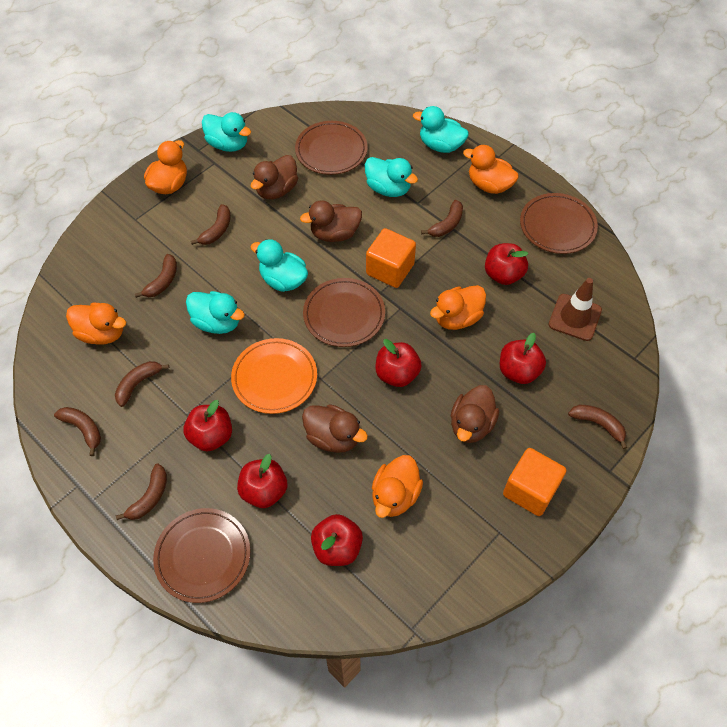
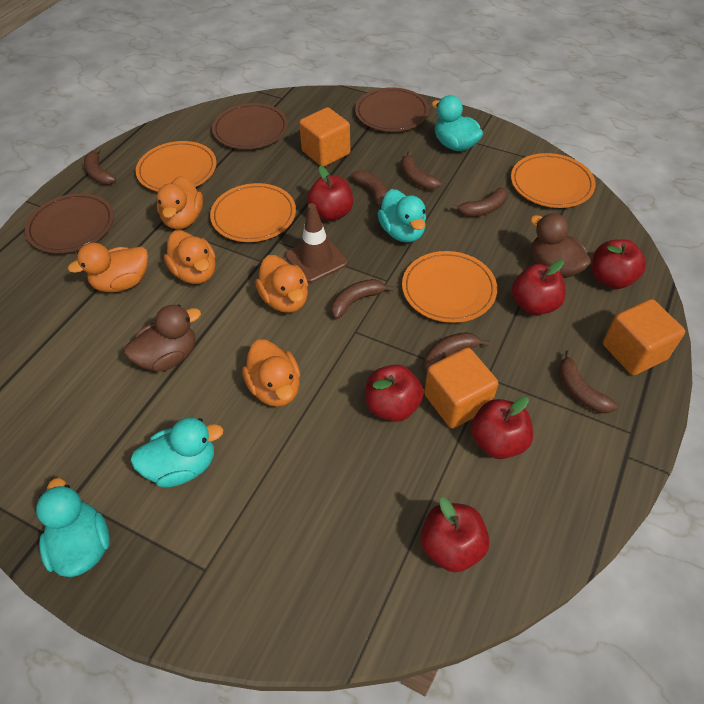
brown duck: 4 -> 2
brown plate: 4 -> 3
orange cube: 2 -> 3
orange plate: 1 -> 4
turquoise duck: 5 -> 4

